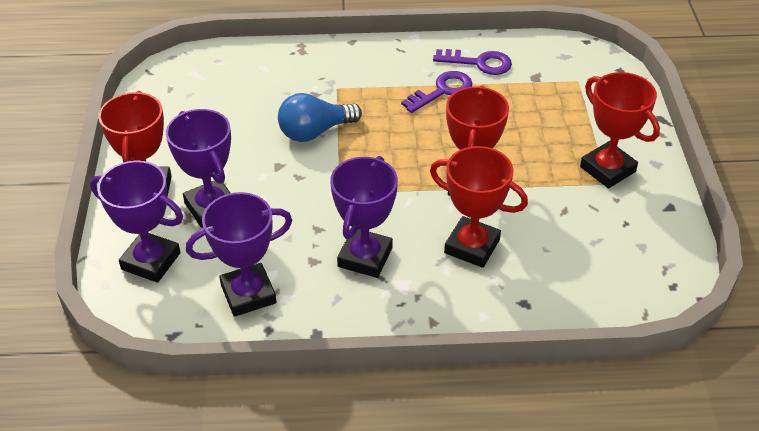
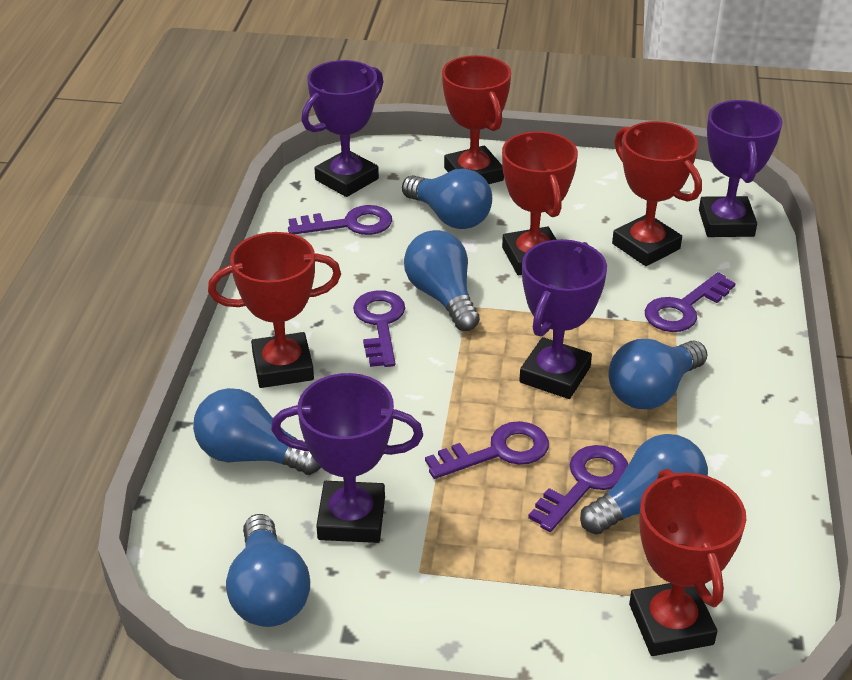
blue light bulb: 1 -> 6
purple key: 2 -> 5
red trophy: 4 -> 5

